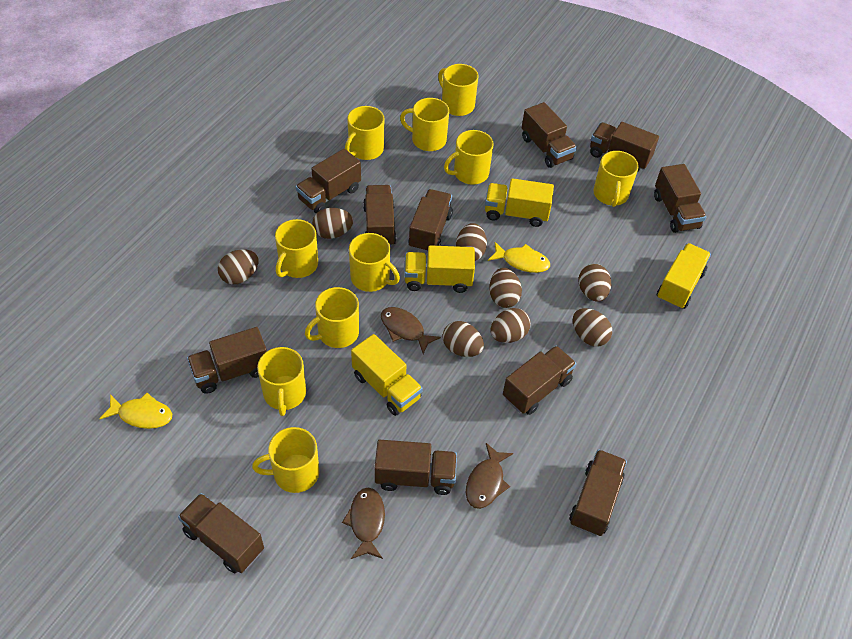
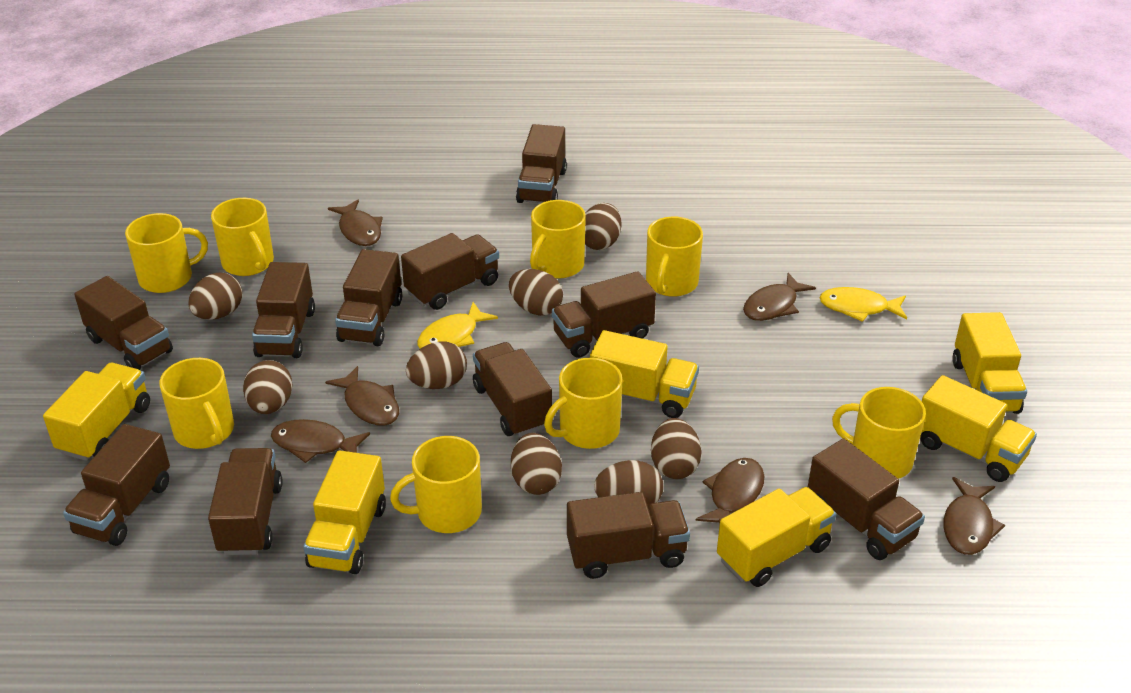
brown fish: 3 -> 6
yellow mug: 10 -> 8
yellow truck: 4 -> 6

